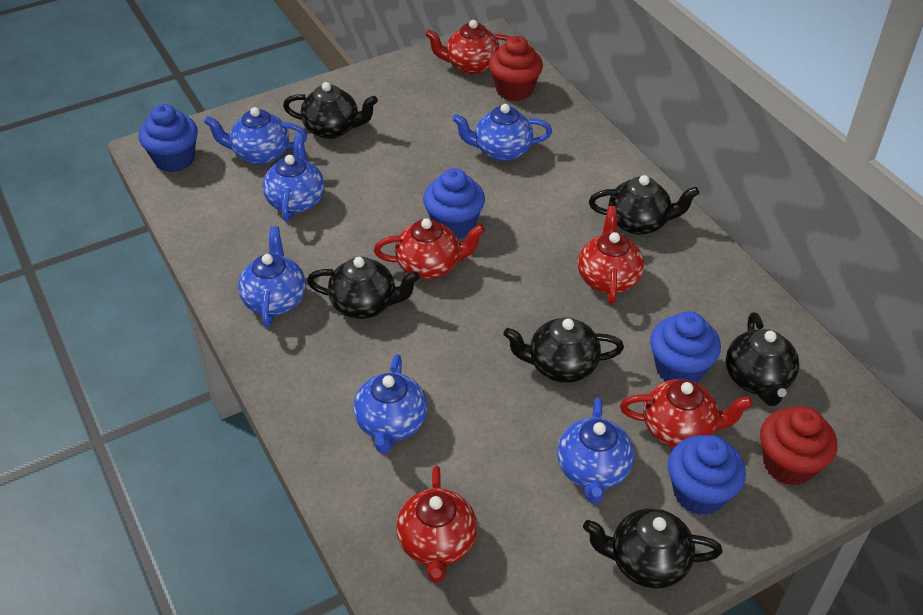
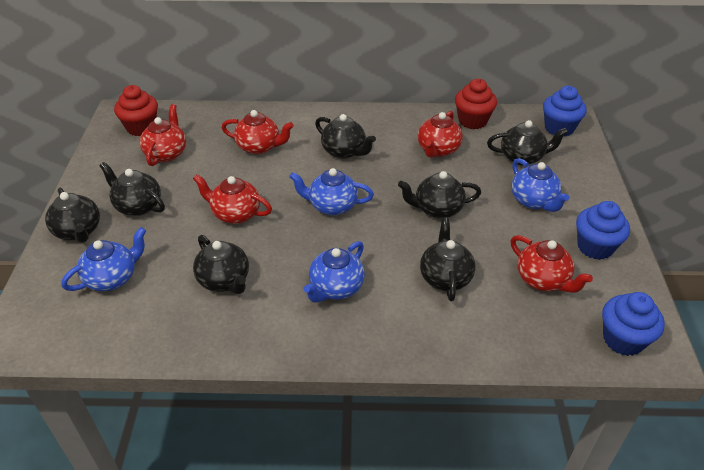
black teapot: 6 -> 7
blue cupcake: 4 -> 3
blue teapot: 6 -> 4

